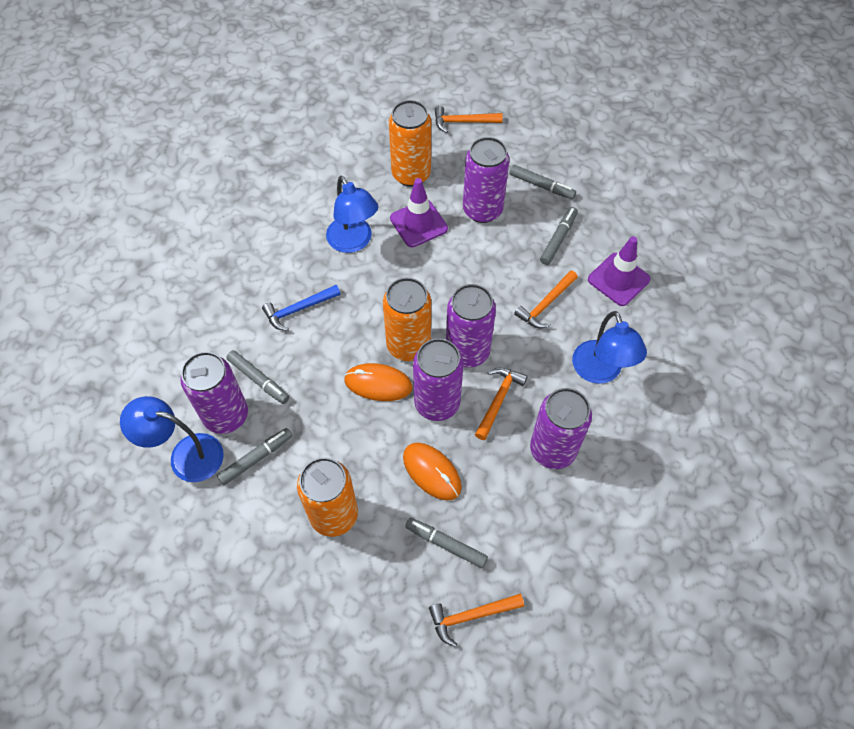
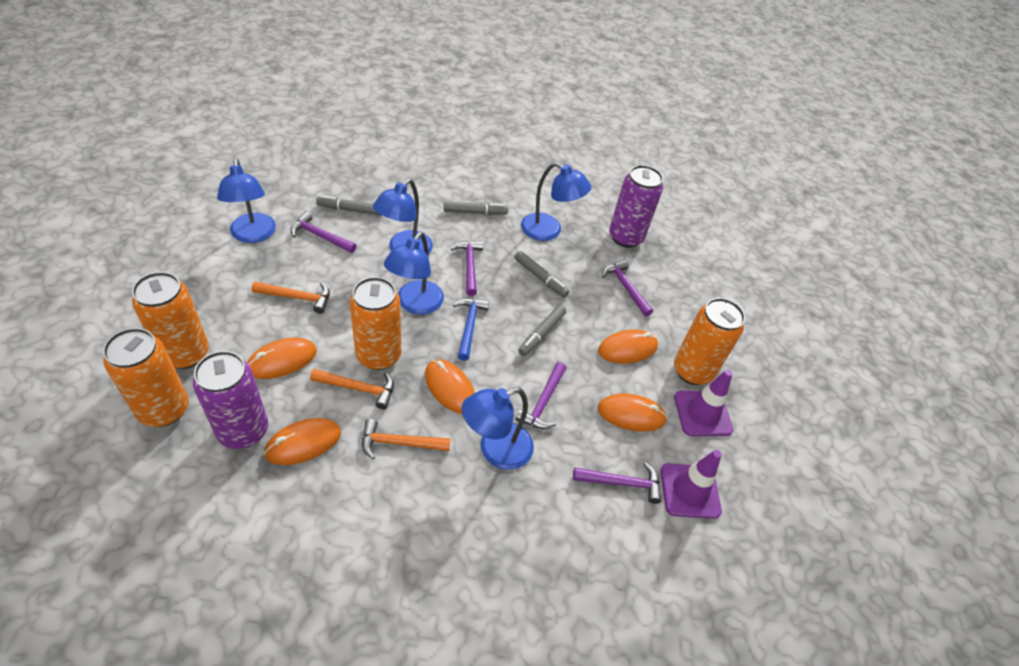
blue lamp: 3 -> 5
grey marker: 5 -> 4
orange can: 3 -> 4
orange hammer: 4 -> 3
orange mouse: 2 -> 5
purple can: 5 -> 2
purple hammer: 0 -> 5

